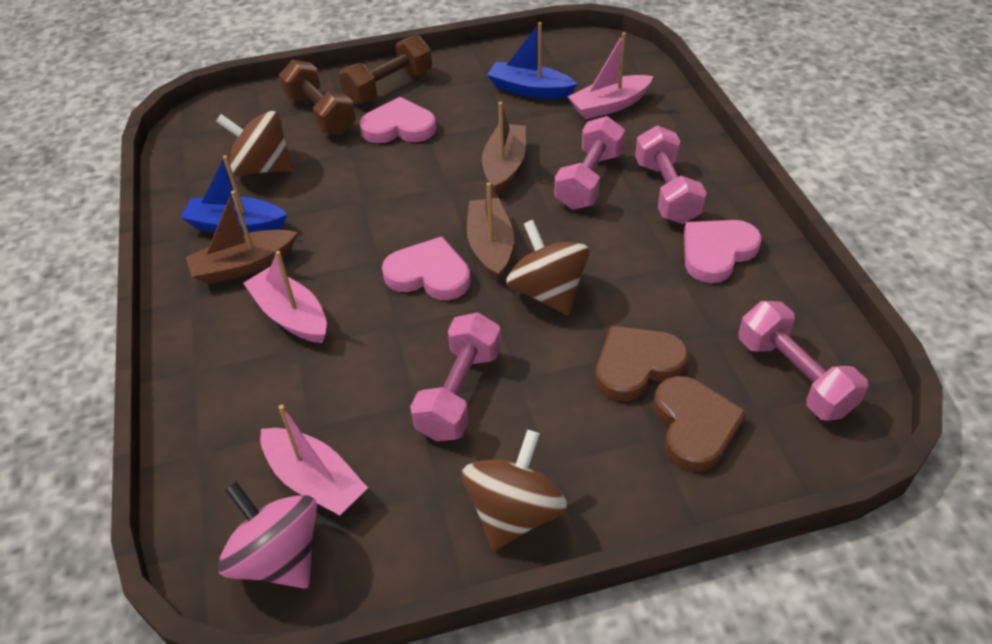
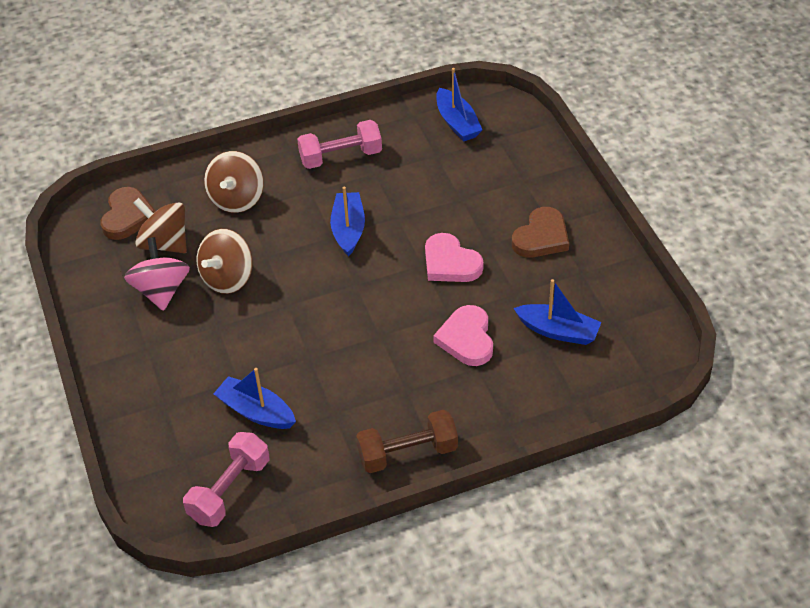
blue boat: 2 -> 4
brown boat: 3 -> 0
brown dumbbell: 2 -> 1
pink boat: 3 -> 0
pink dumbbell: 4 -> 2
pink heart: 3 -> 2

